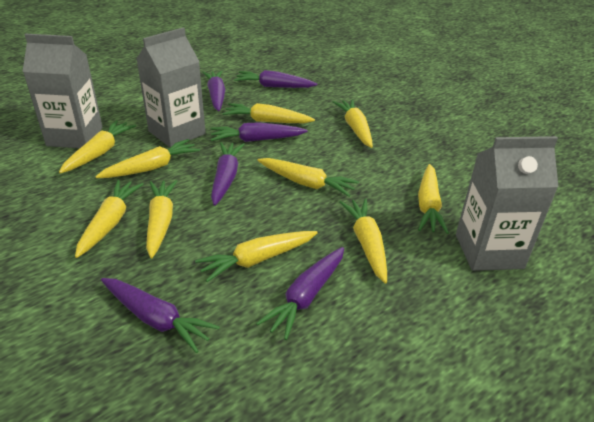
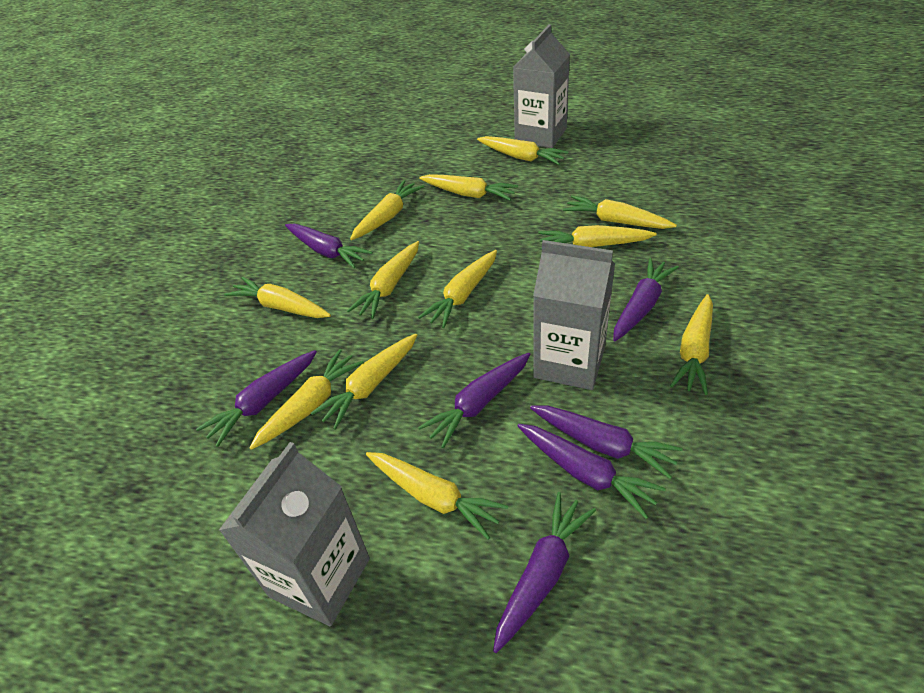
purple carrot: 6 -> 7
yellow carrot: 10 -> 12

